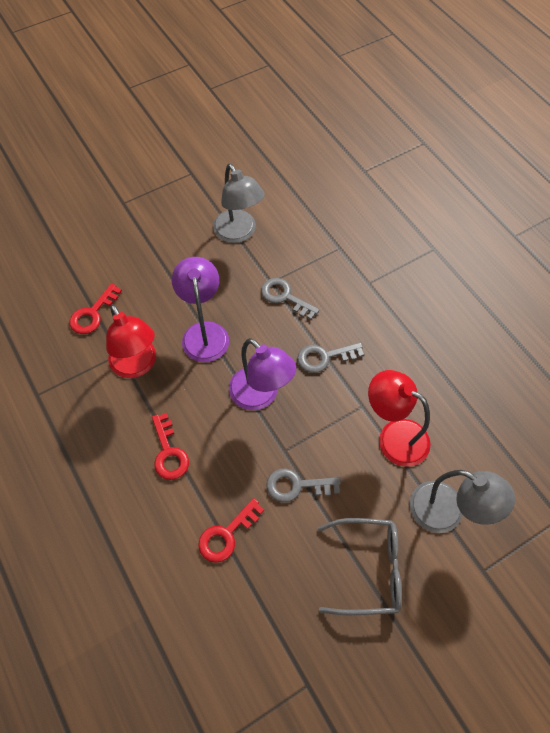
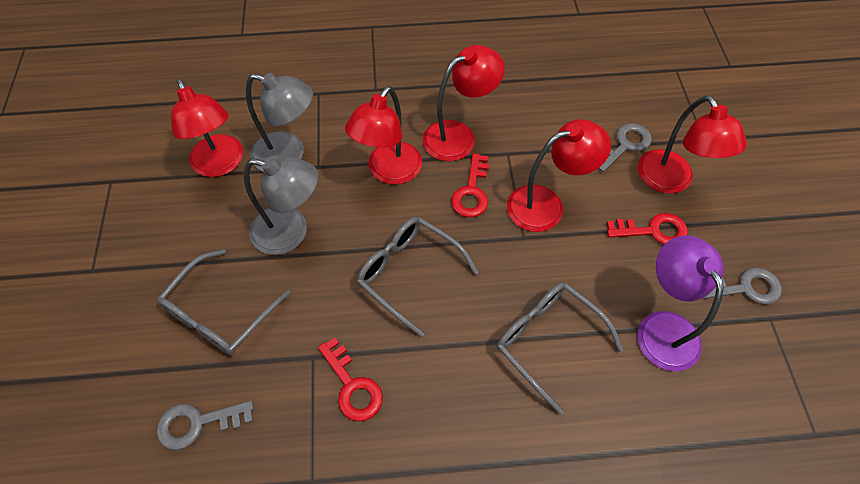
grey glasses: 1 -> 3
purple lamp: 2 -> 1
red lamp: 2 -> 5

